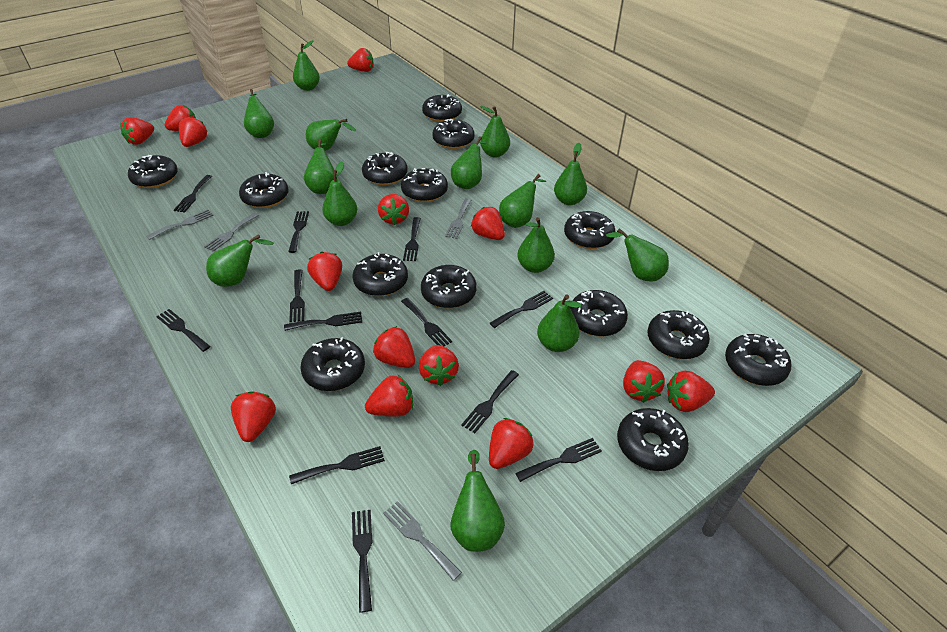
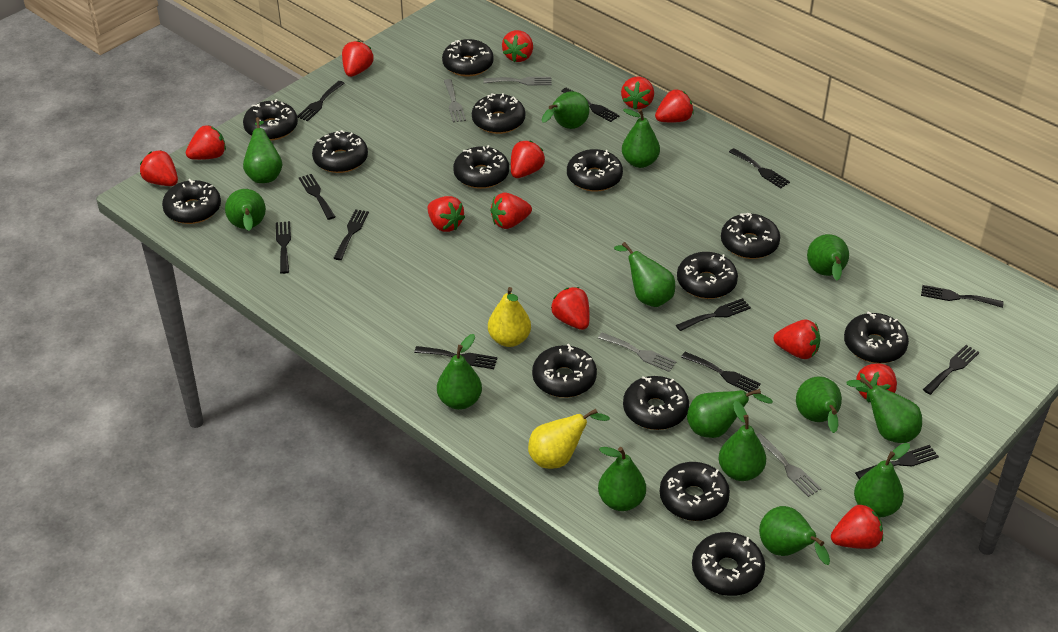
red strawberry: 14 -> 13
yellow pear: 0 -> 2

